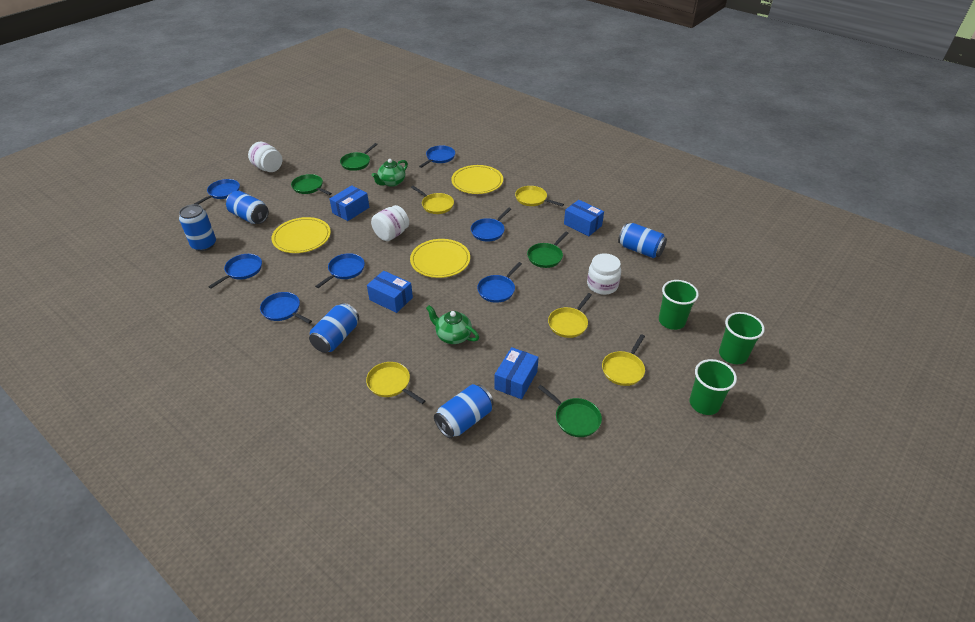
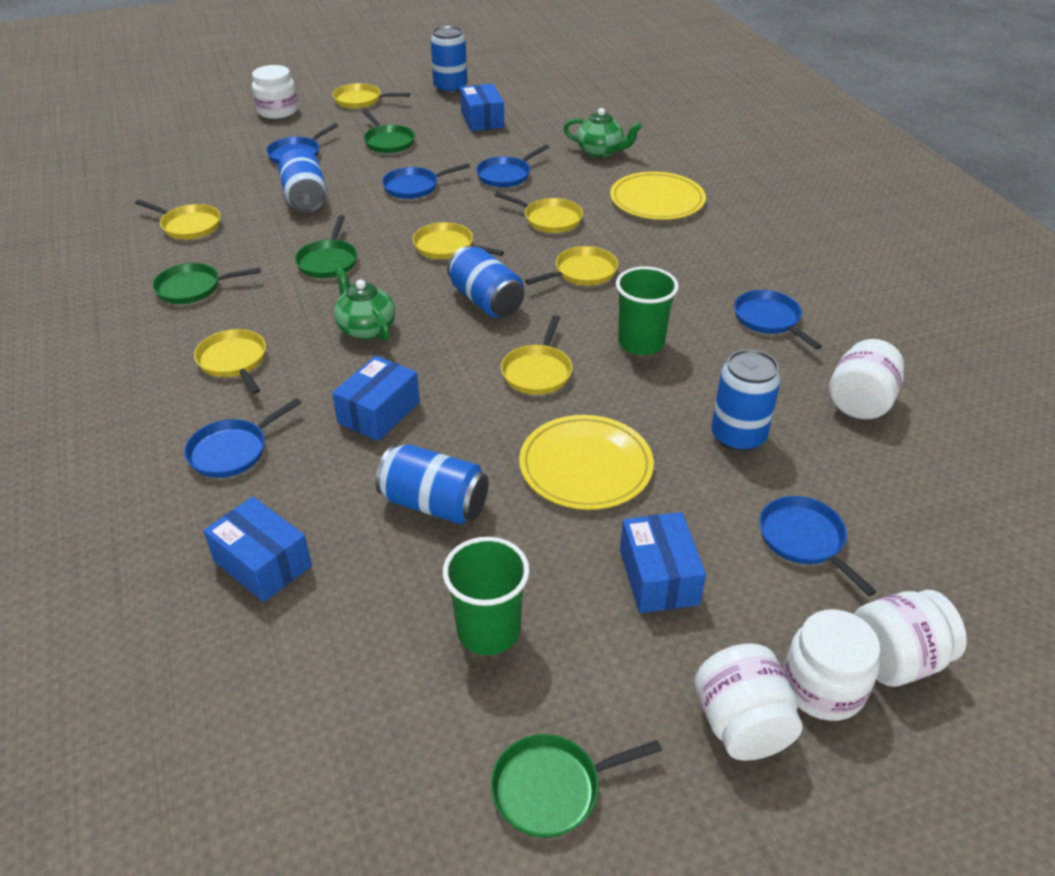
blue pan: 7 -> 6
green cup: 3 -> 2
white jar: 3 -> 5
yellow pan: 5 -> 7
yellow plate: 3 -> 2

